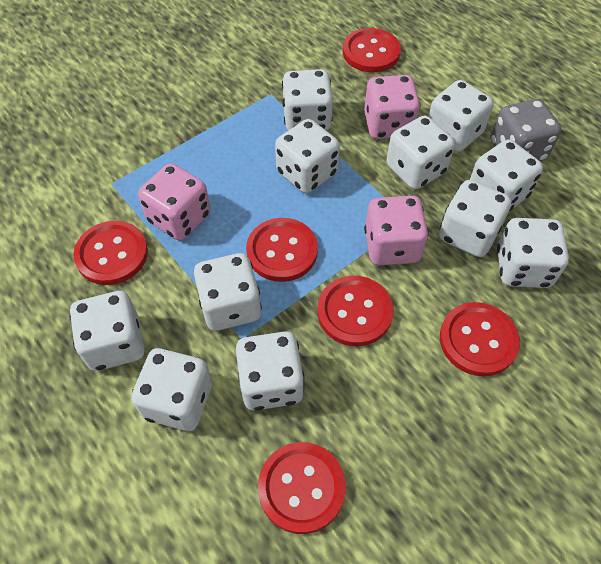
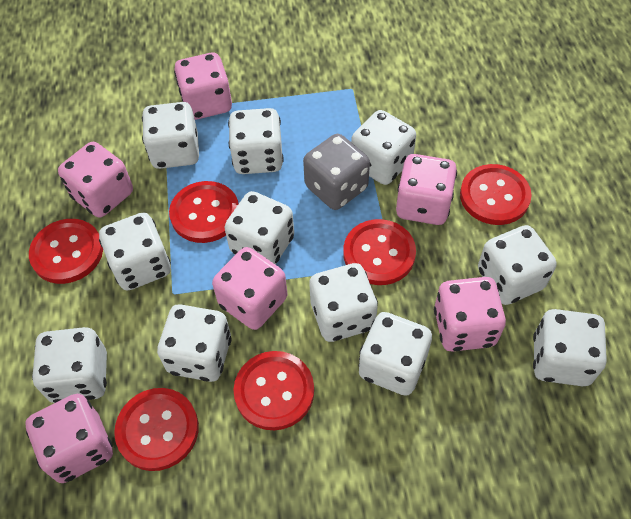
pink dice: 3 -> 6

